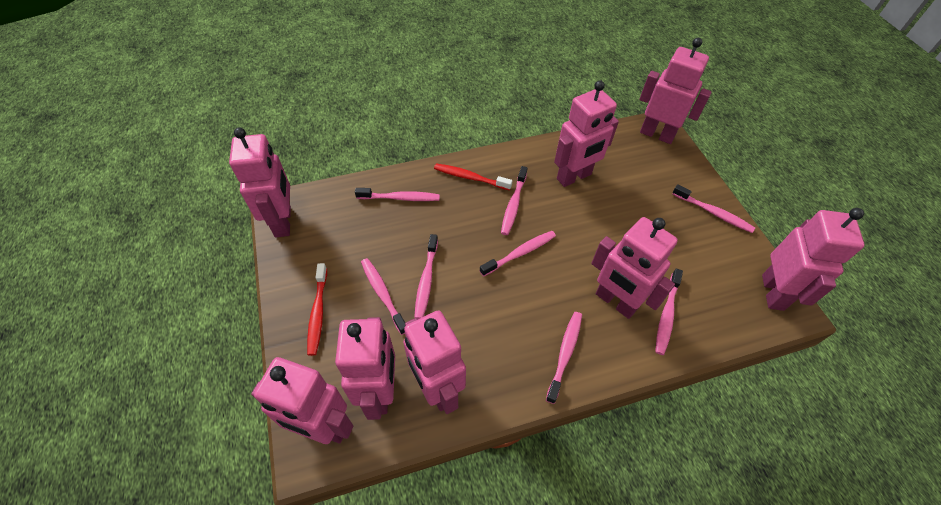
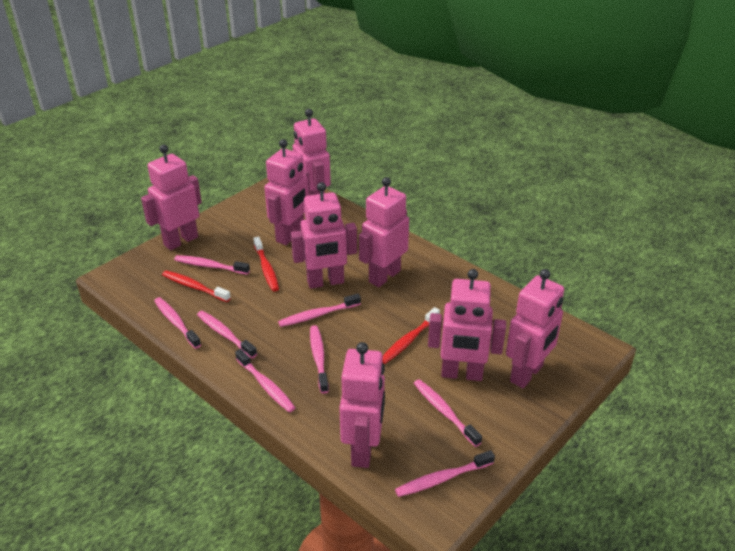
red toothbrush: 2 -> 3

